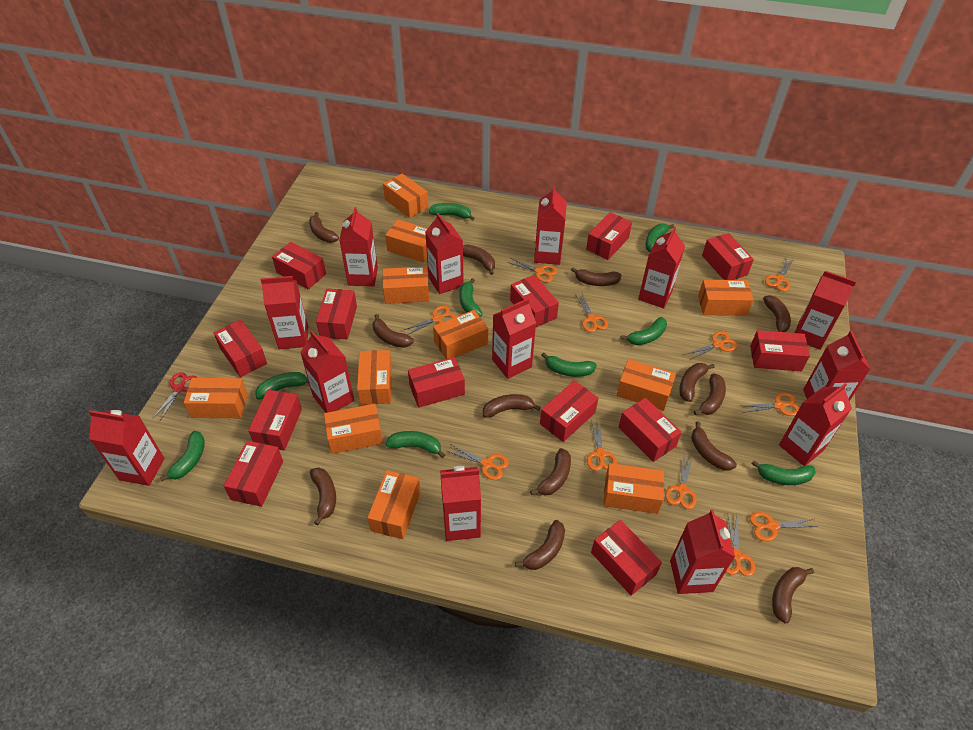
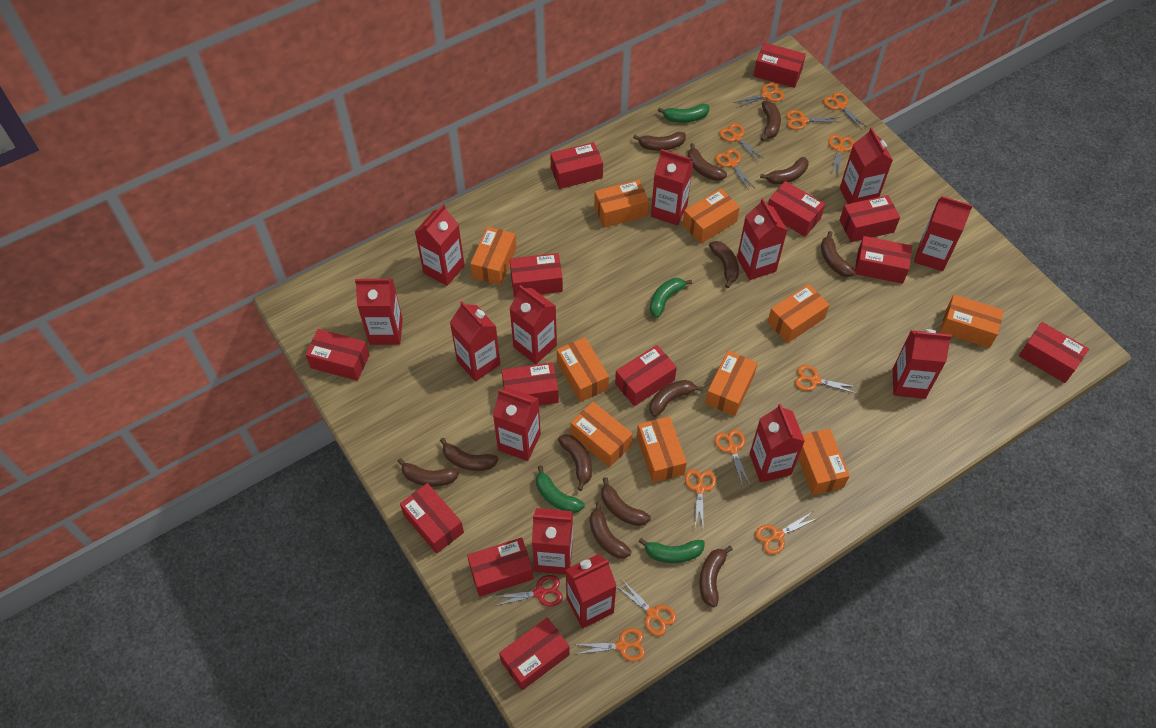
green banana: 9 -> 4
orange box: 11 -> 10
orange scissors: 11 -> 12

